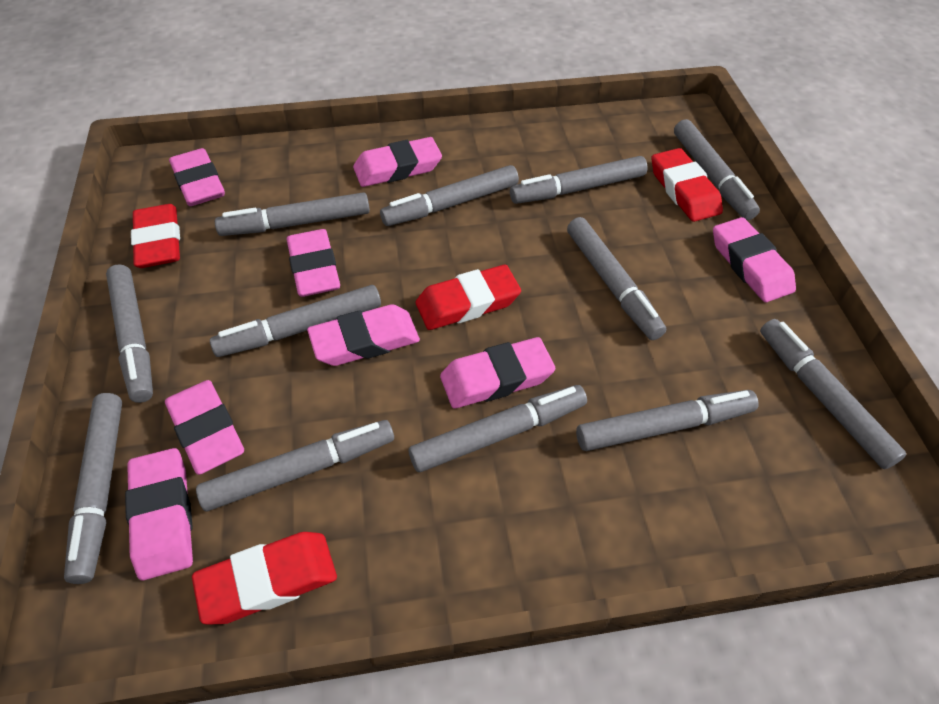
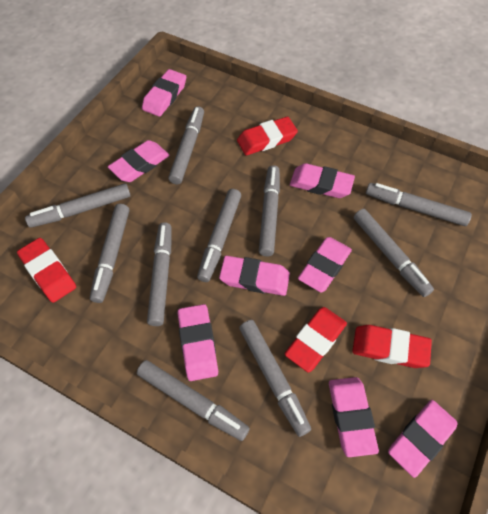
grey marker: 12 -> 10

